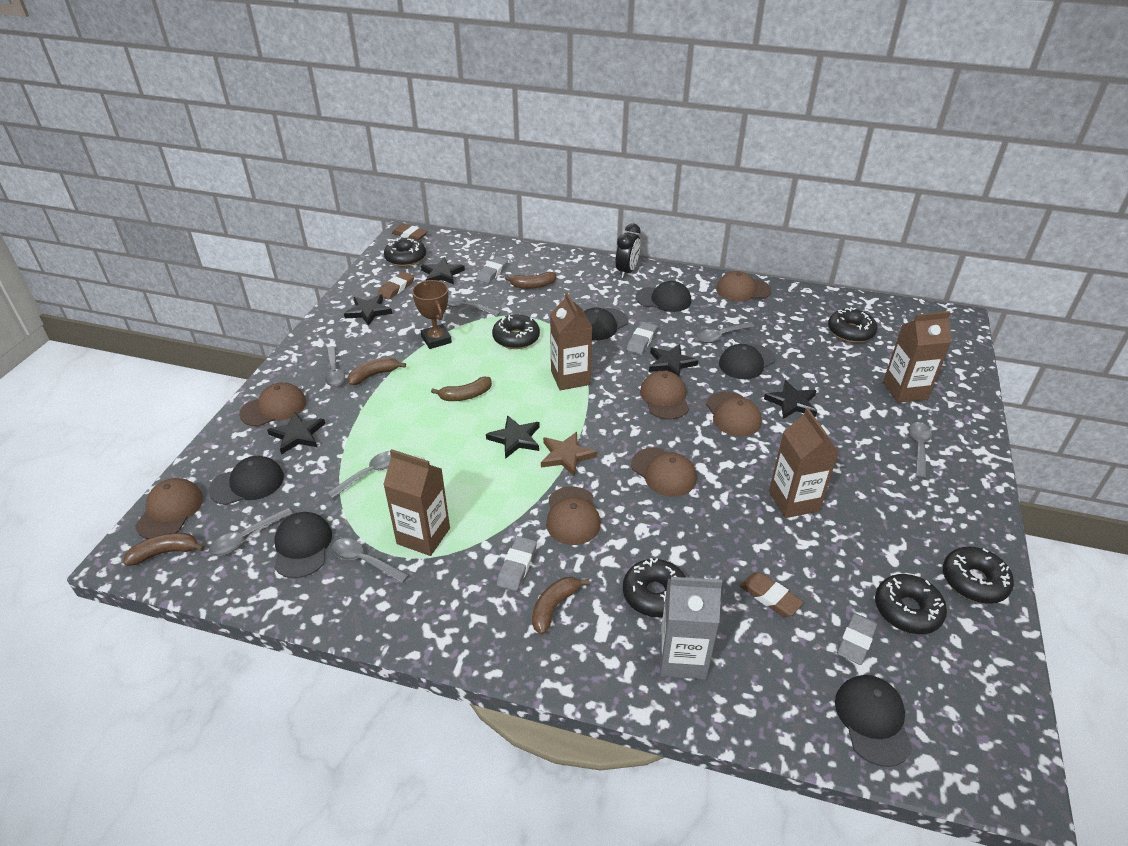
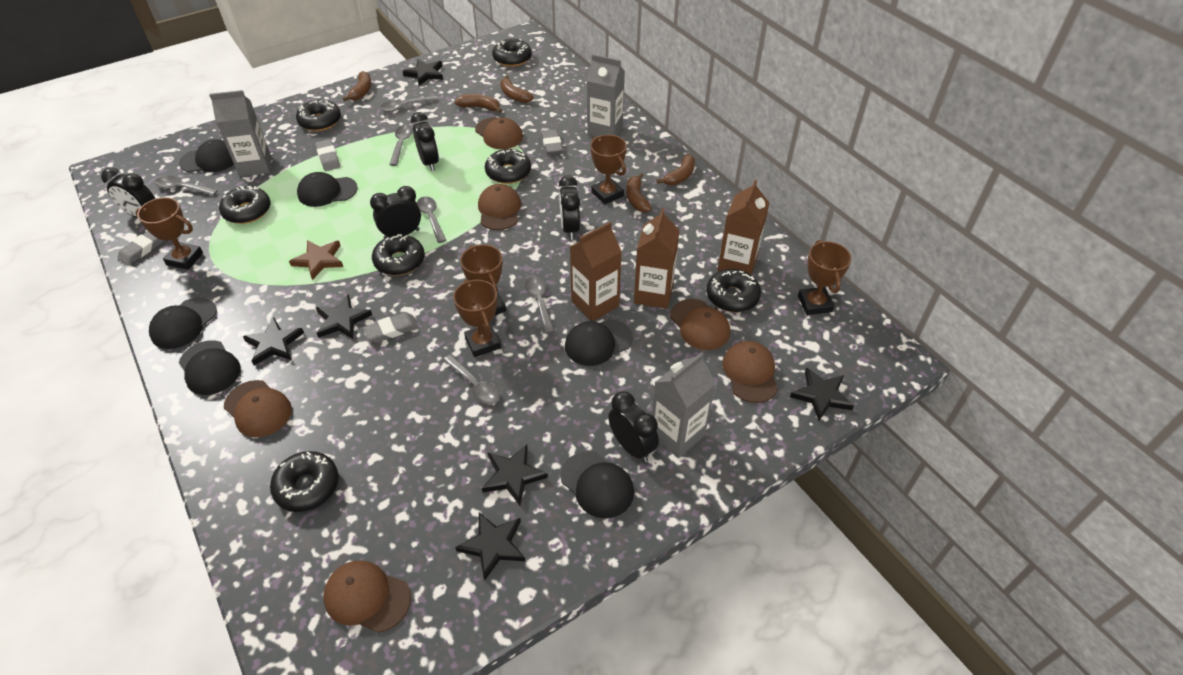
black clock: 1 -> 5
black donut: 6 -> 7
brown cap: 7 -> 6
brown carton: 4 -> 3
brown eraser: 3 -> 0
brown trophy: 1 -> 5
grey carton: 1 -> 3
grey spoon: 7 -> 6

